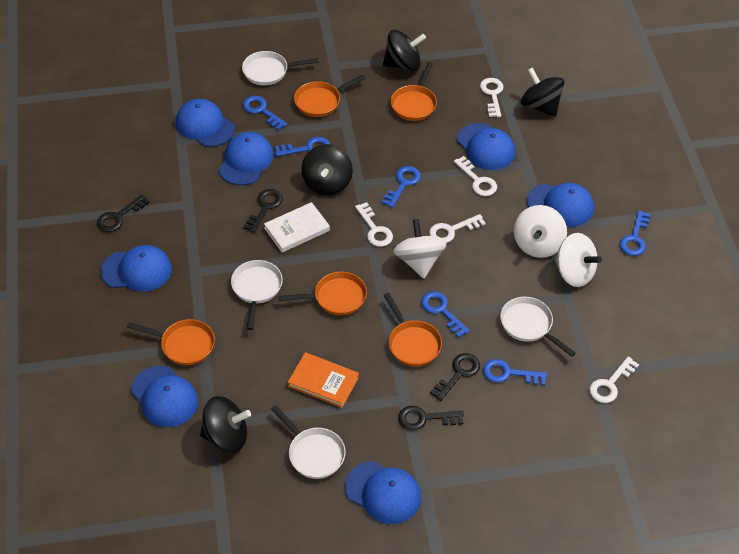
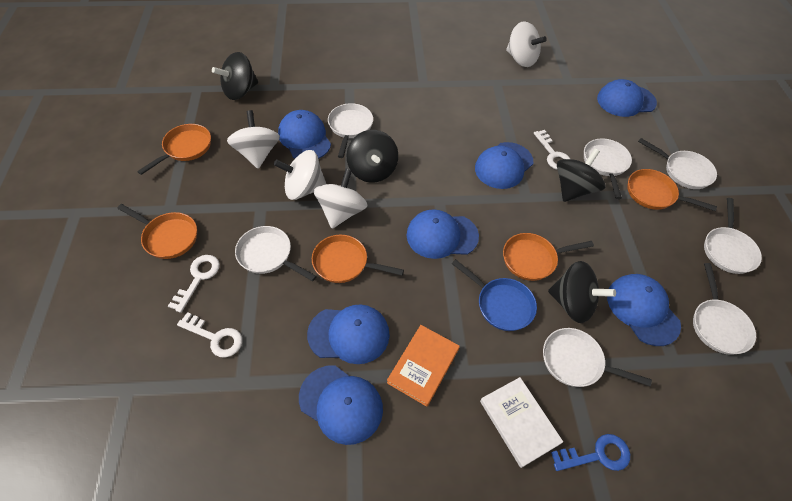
black key: 4 -> 0
blue key: 6 -> 1
blue pan: 0 -> 1
white key: 5 -> 3
white pan: 4 -> 7
white spinning top: 3 -> 4

